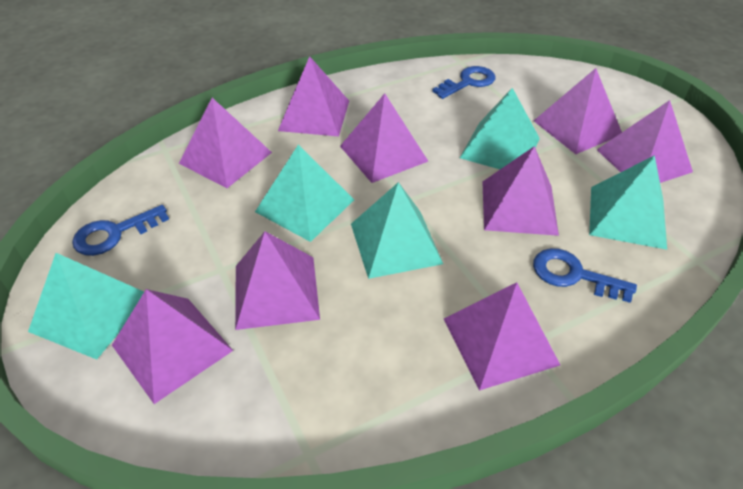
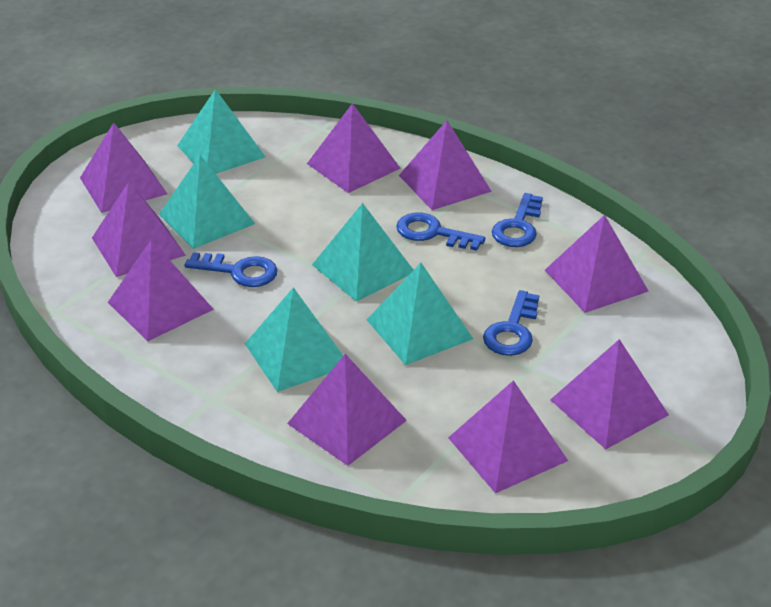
blue key: 3 -> 4

